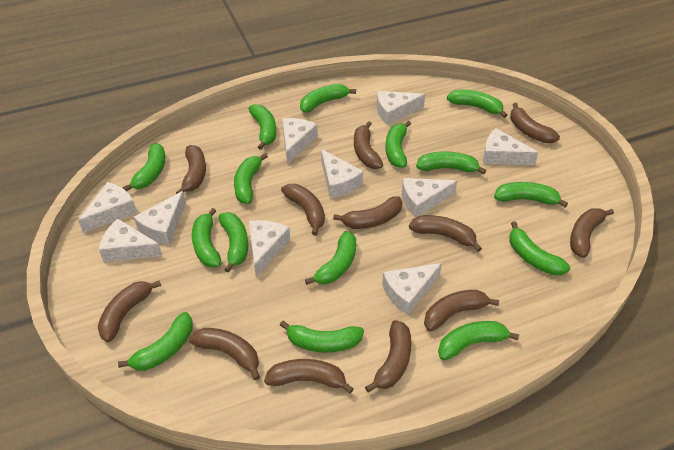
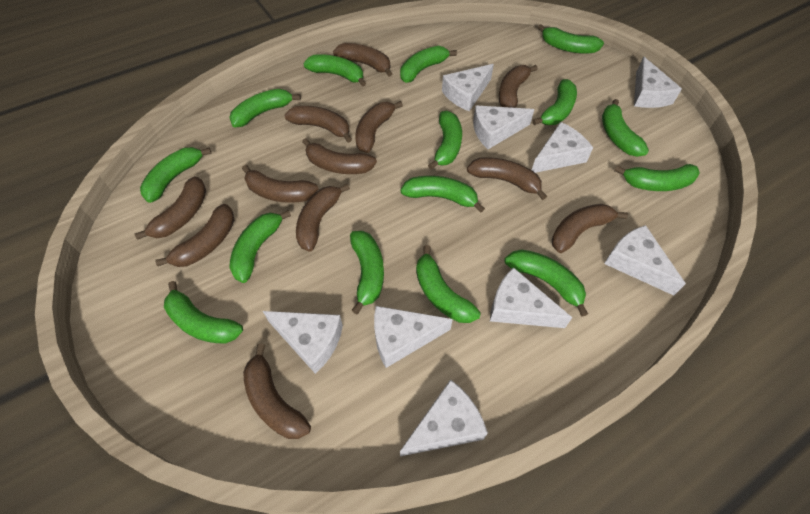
white cheese: 10 -> 9

